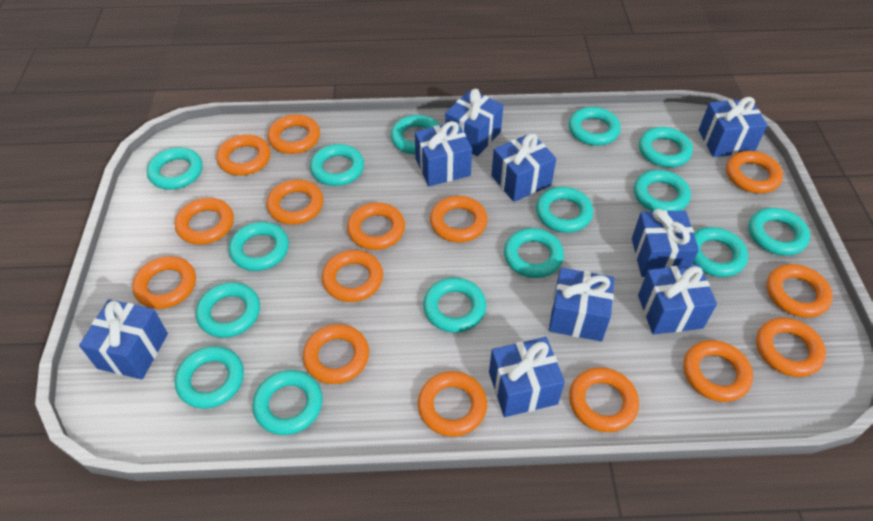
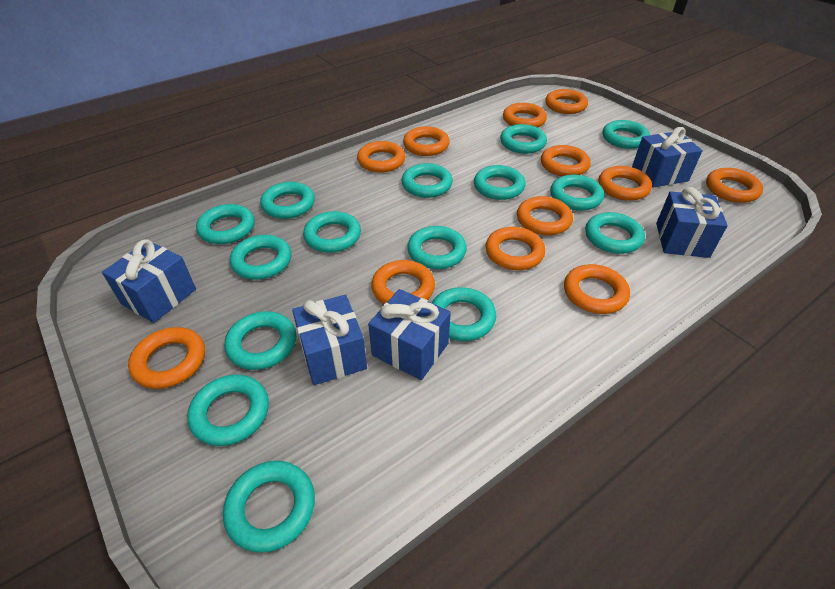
blue gift: 9 -> 5
orange ring: 15 -> 12

